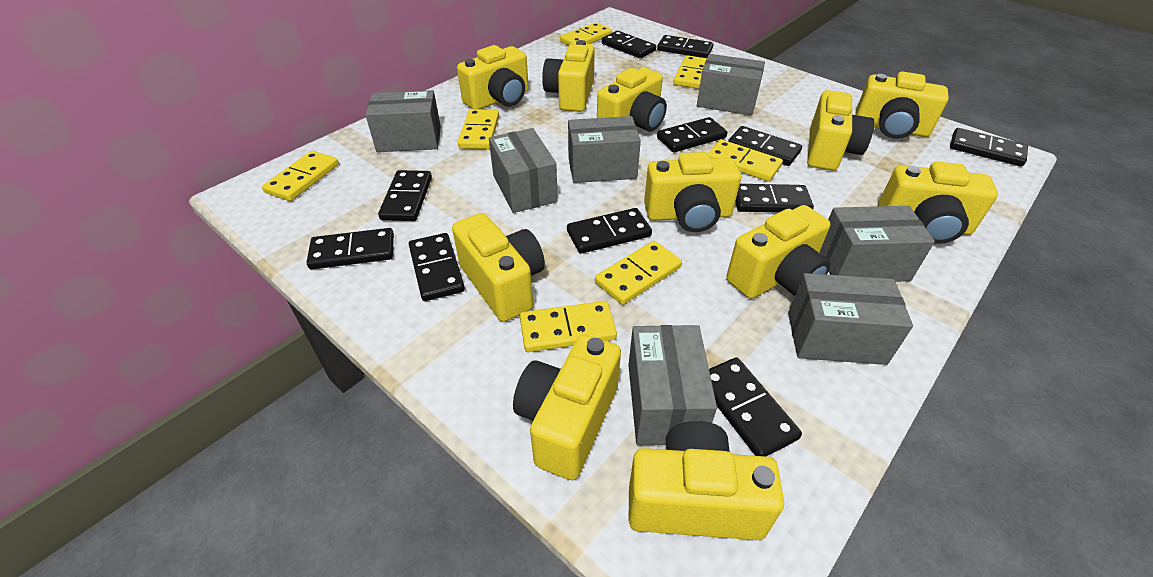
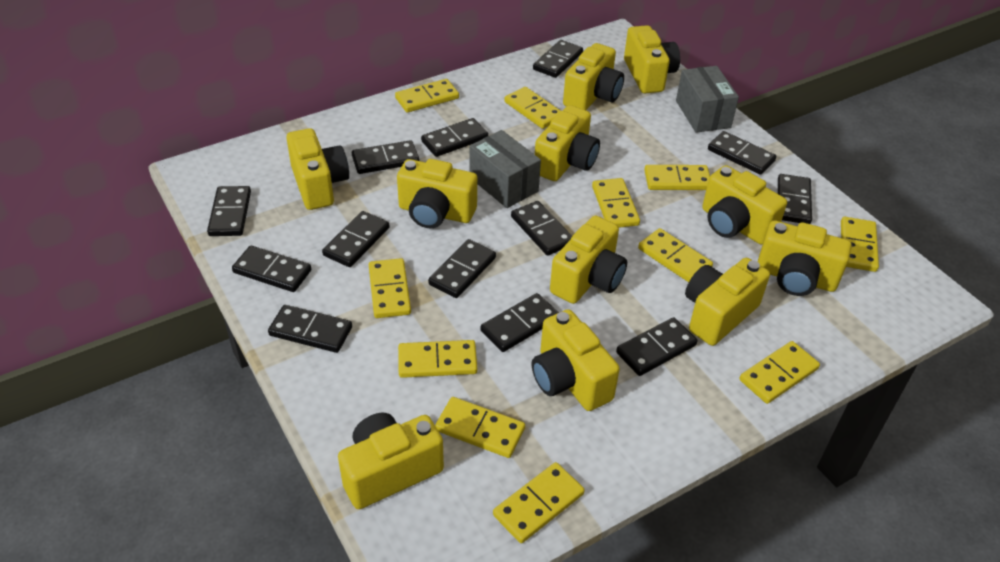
black domino: 11 -> 13
grey box: 7 -> 2
yellow domino: 7 -> 11

